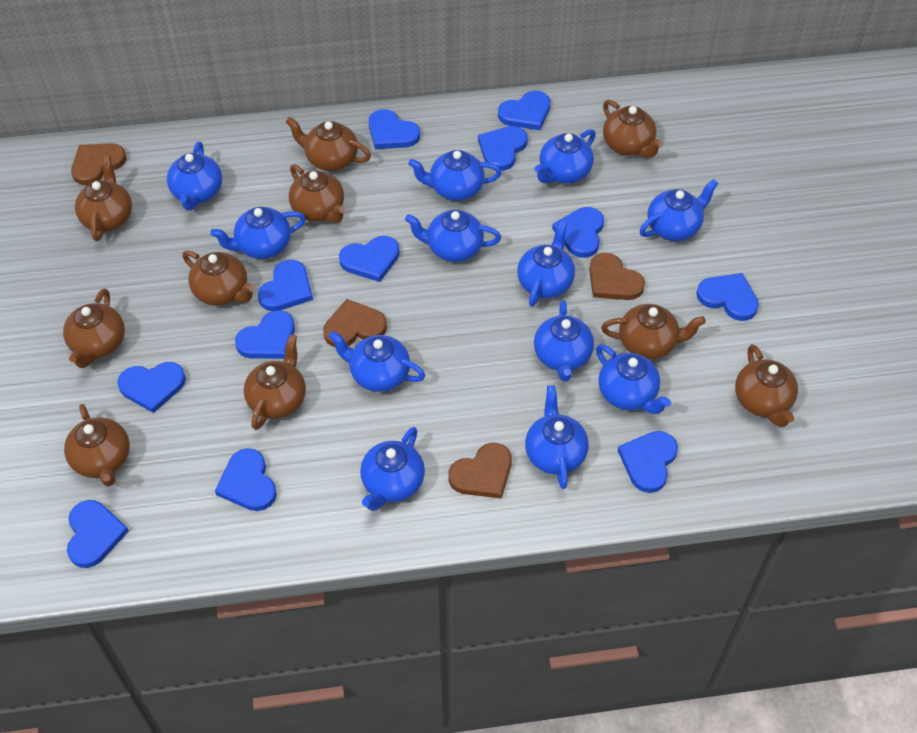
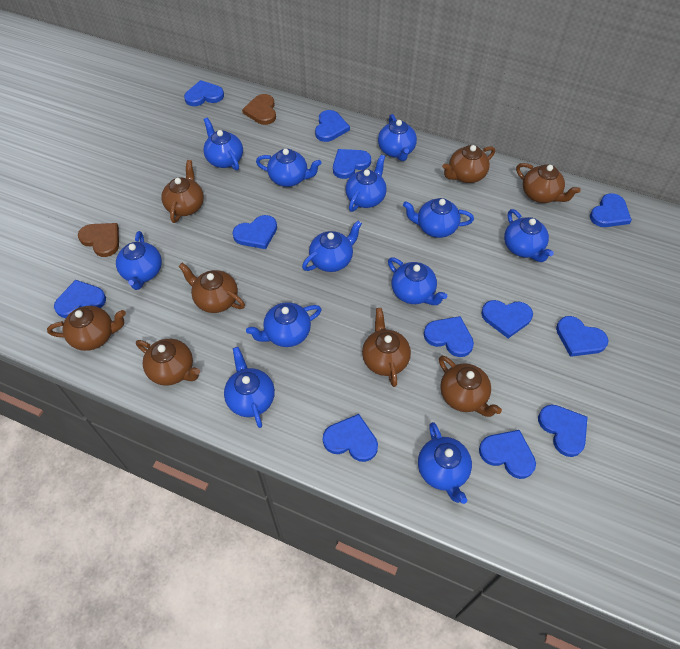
brown heart: 4 -> 2
brown teapot: 10 -> 8

